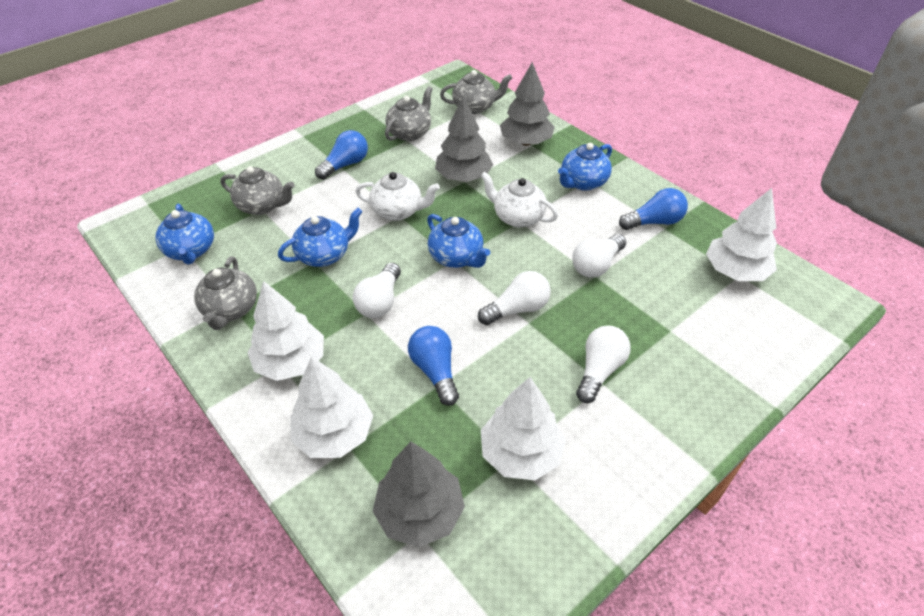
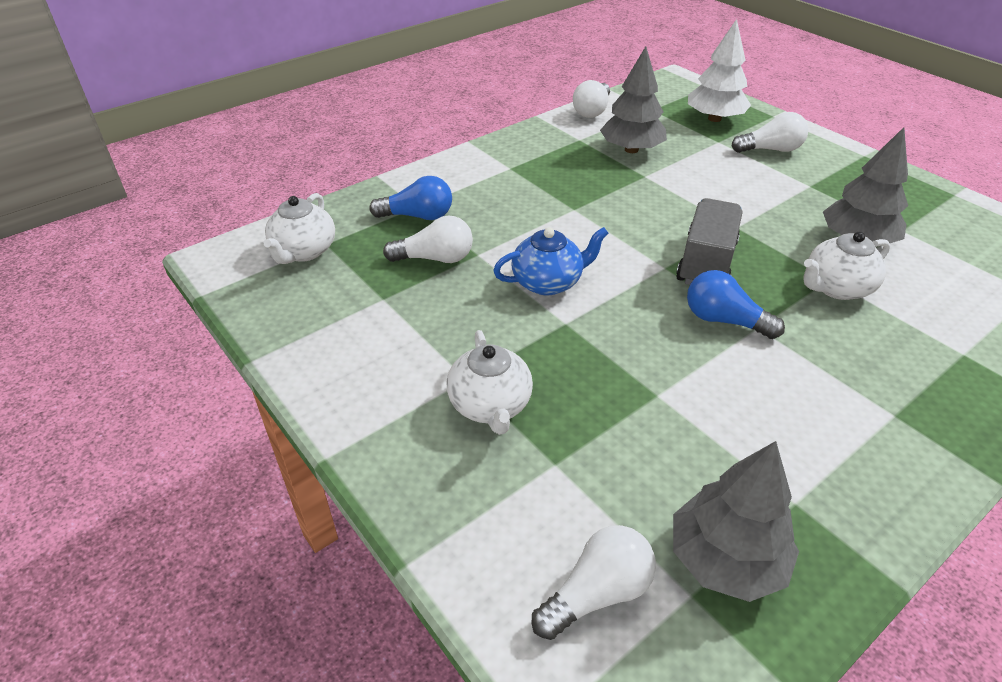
blue light bulb: 3 -> 2
blue teapot: 4 -> 1
grey teapot: 4 -> 0
grey truck: 0 -> 1
white teapot: 2 -> 3
white tree: 4 -> 1

